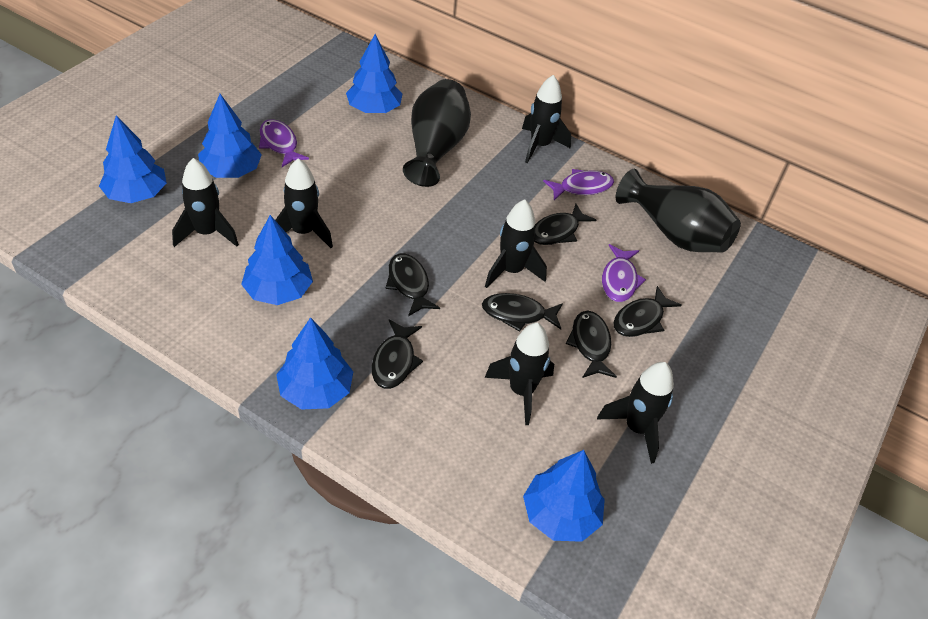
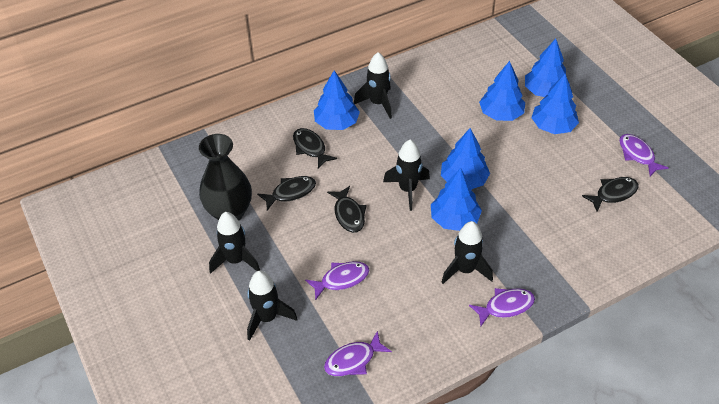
black fish: 6 -> 4
black rocket: 6 -> 5
black vase: 2 -> 1
purple fish: 3 -> 4

